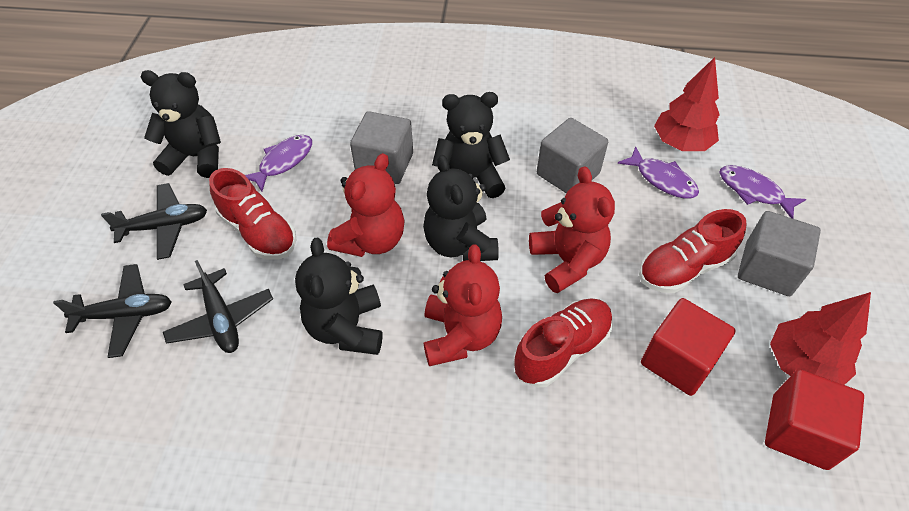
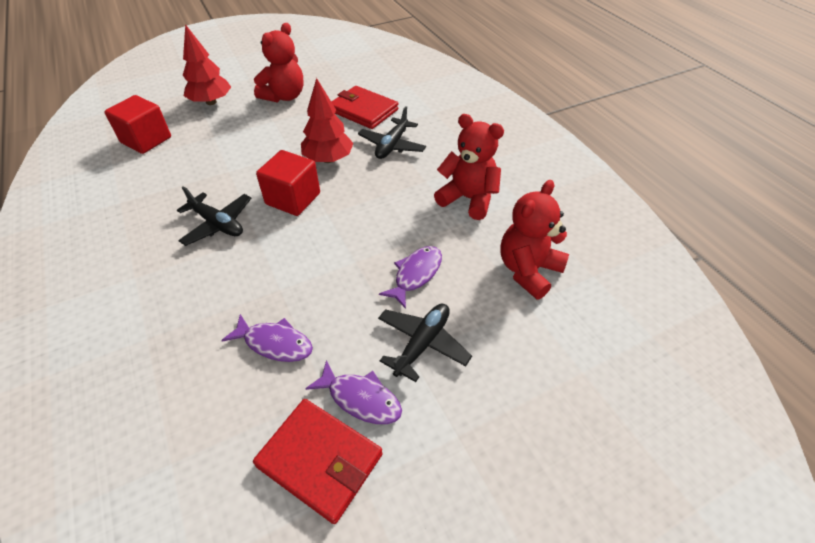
black teddy bear: 4 -> 0
grey cube: 3 -> 0
red shoe: 3 -> 0
red wallet: 0 -> 2

